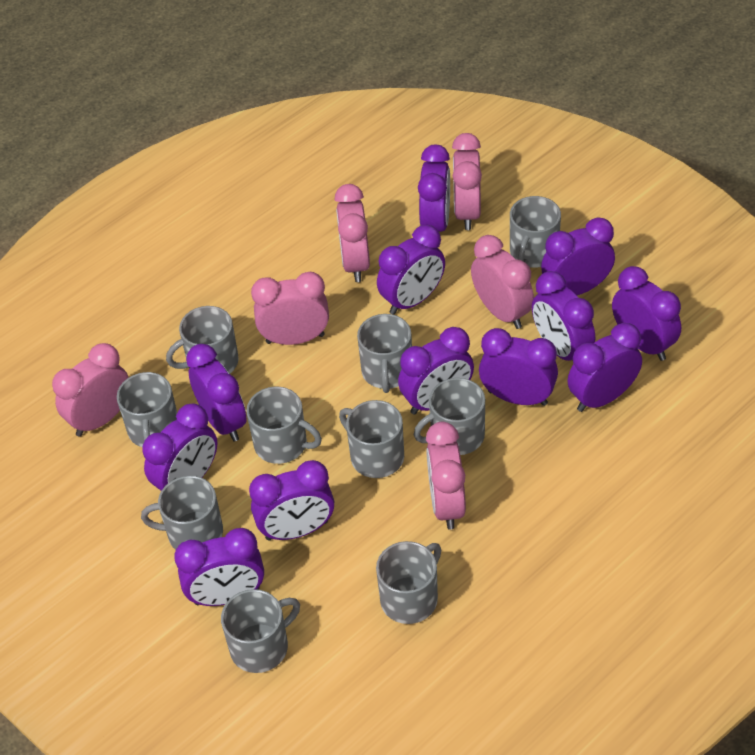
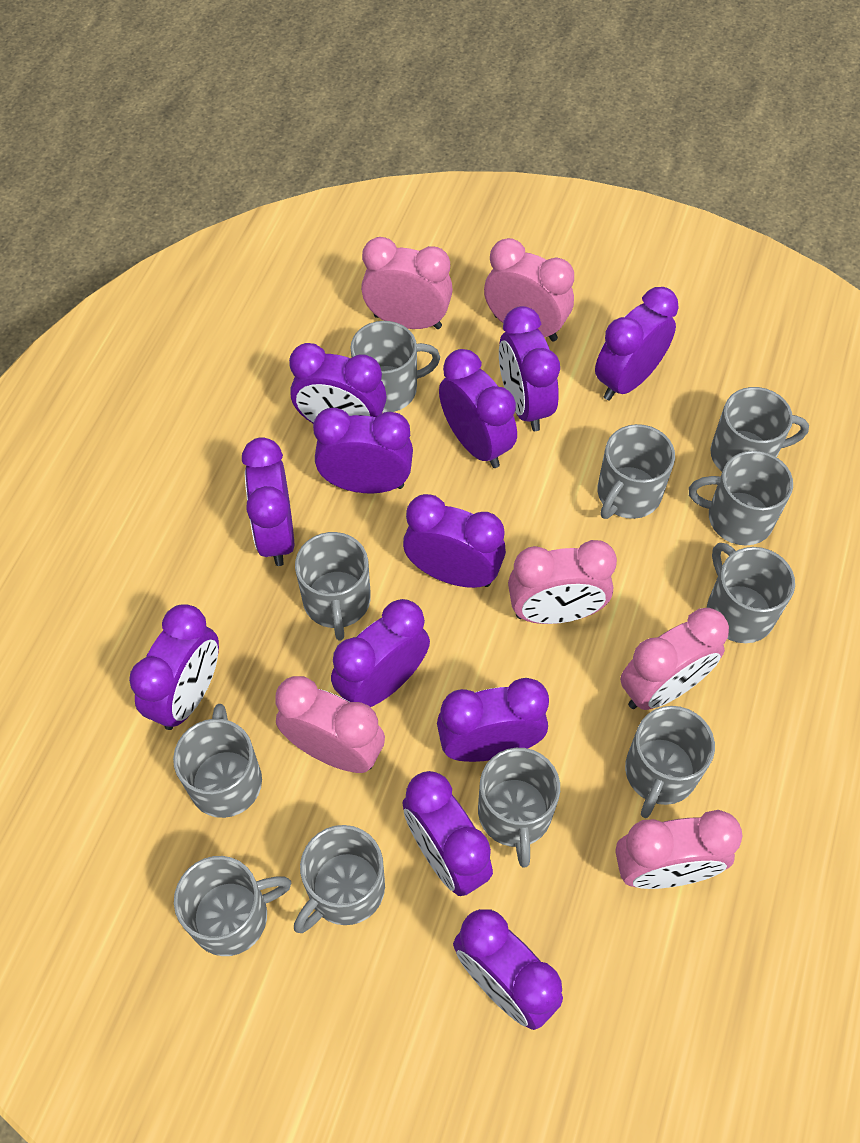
grey mug: 10 -> 11

